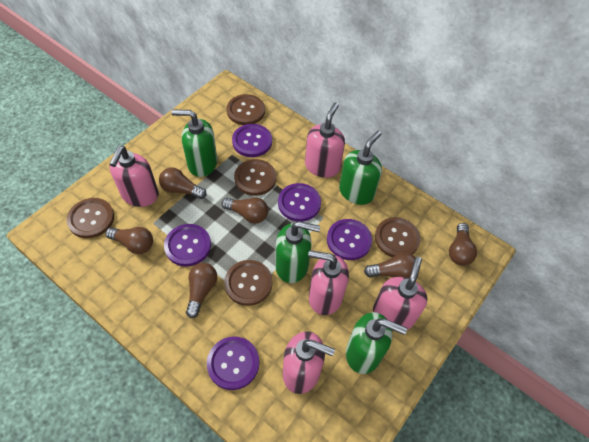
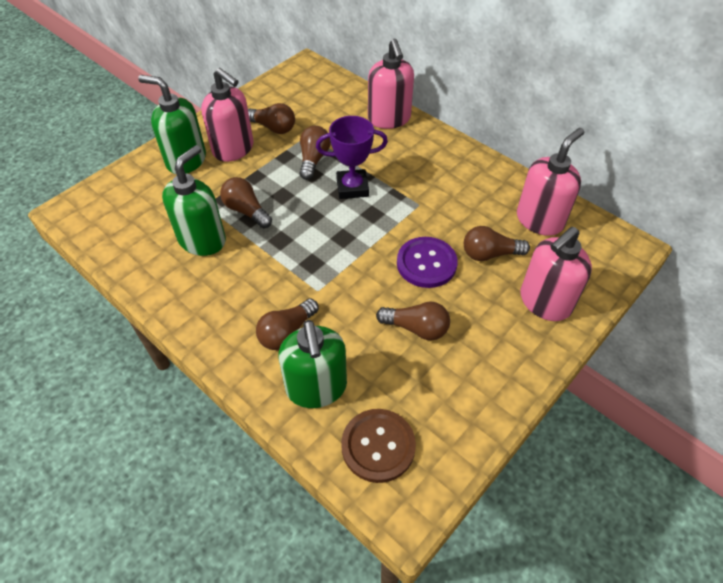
brown button: 5 -> 1
green soap dispenser: 4 -> 3
pink soap dispenser: 5 -> 4
purple button: 5 -> 1
purple trophy: 0 -> 1

